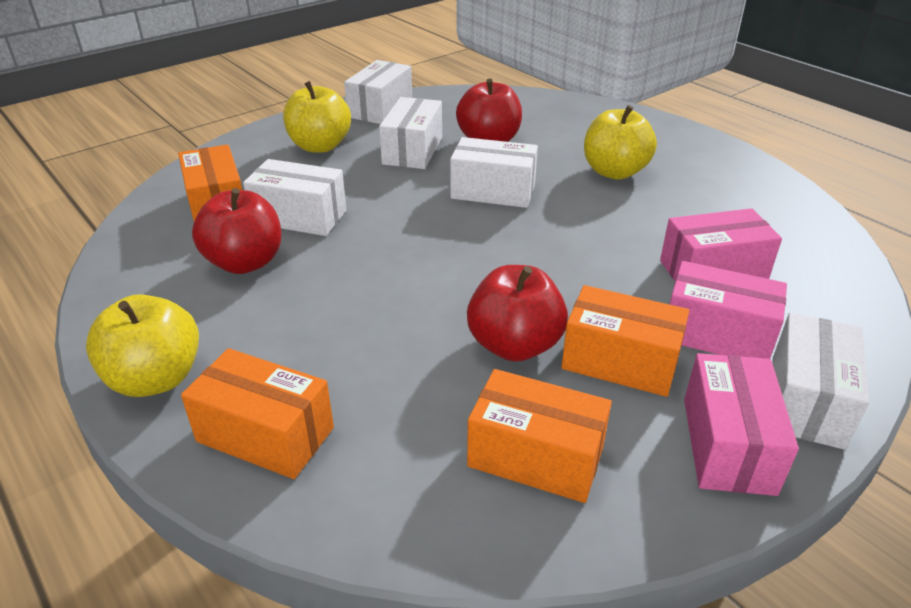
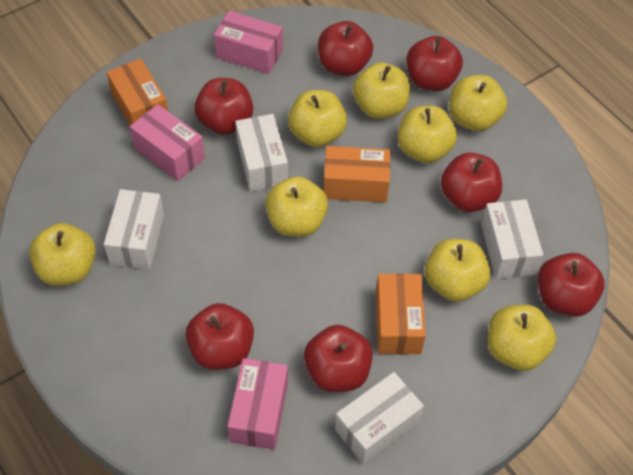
orange box: 4 -> 3
red apple: 3 -> 7
white box: 5 -> 4
yellow apple: 3 -> 8

